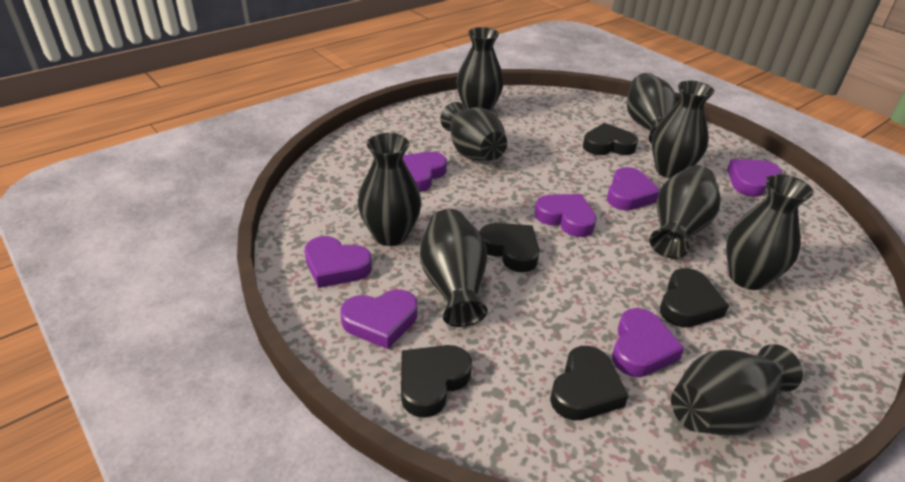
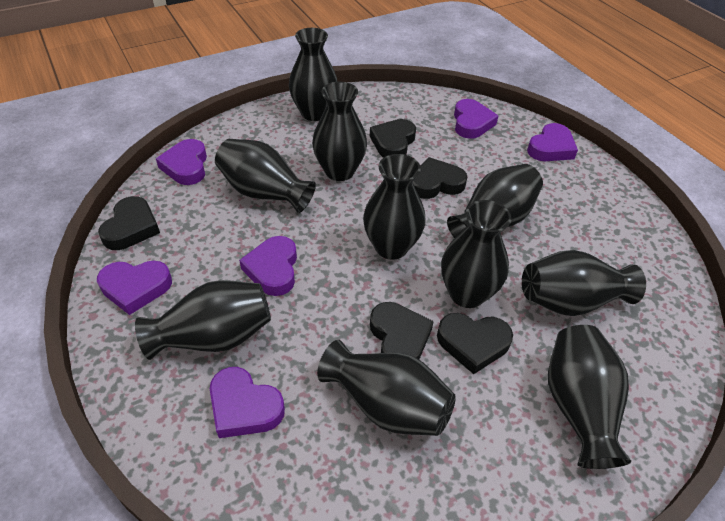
black vase: 9 -> 10
purple heart: 7 -> 6

